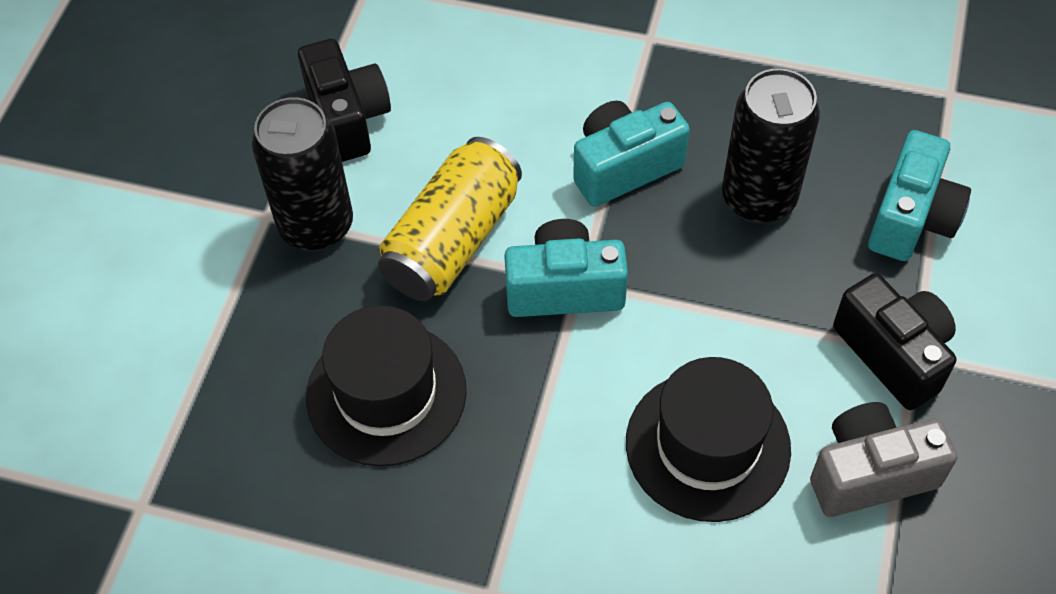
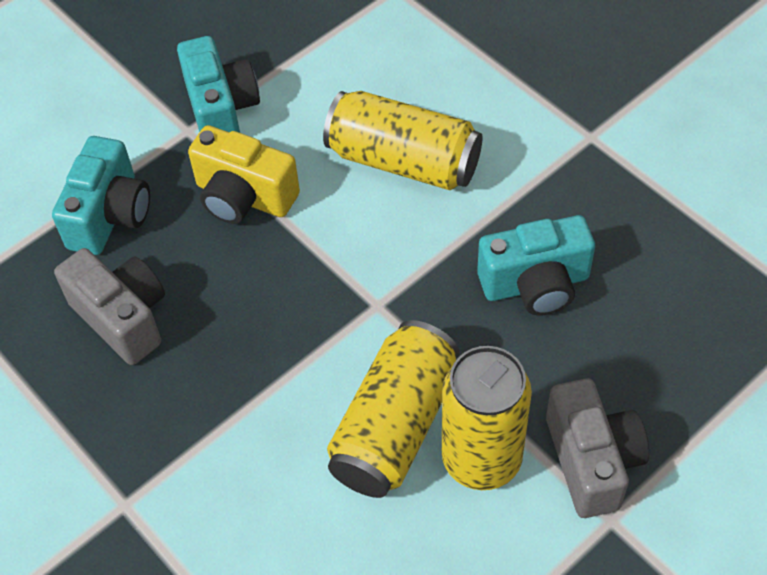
black camera: 2 -> 0
black can: 2 -> 0
black hat: 2 -> 0
grey camera: 1 -> 2
yellow camera: 0 -> 1
yellow can: 1 -> 3

